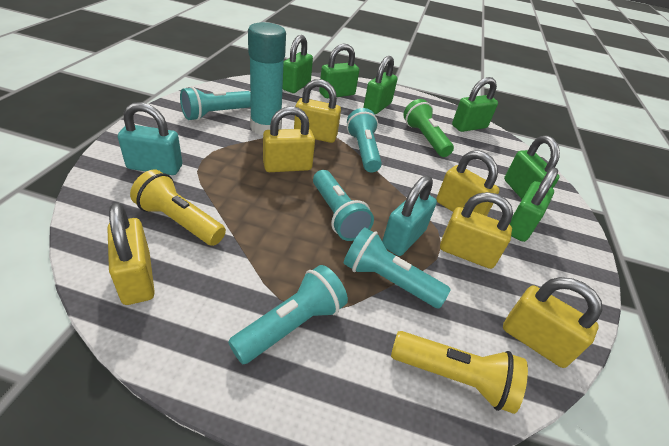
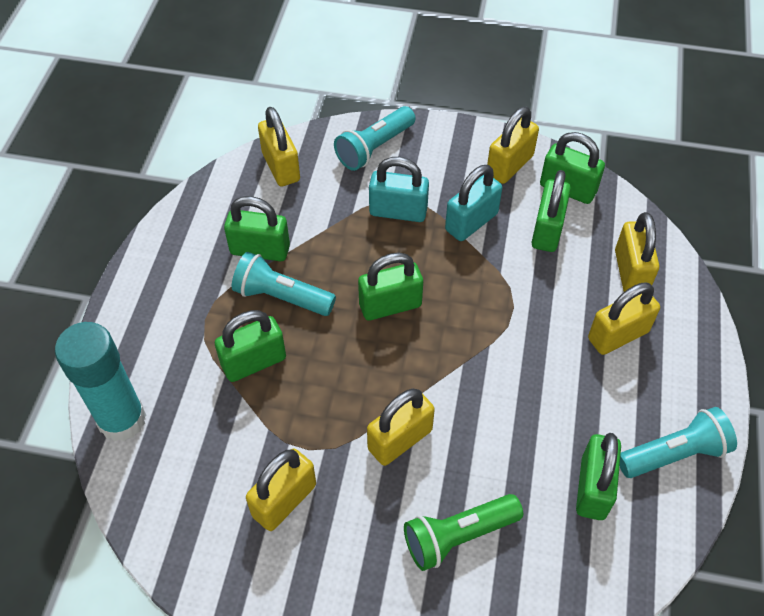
turquoise flashlight: 5 -> 3
yellow flashlight: 2 -> 0

